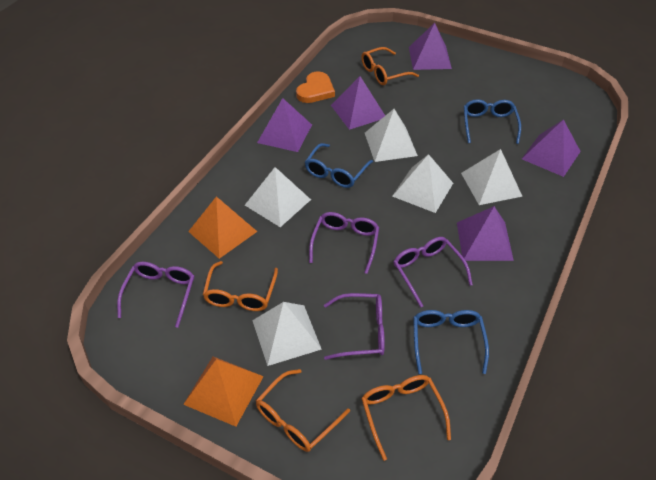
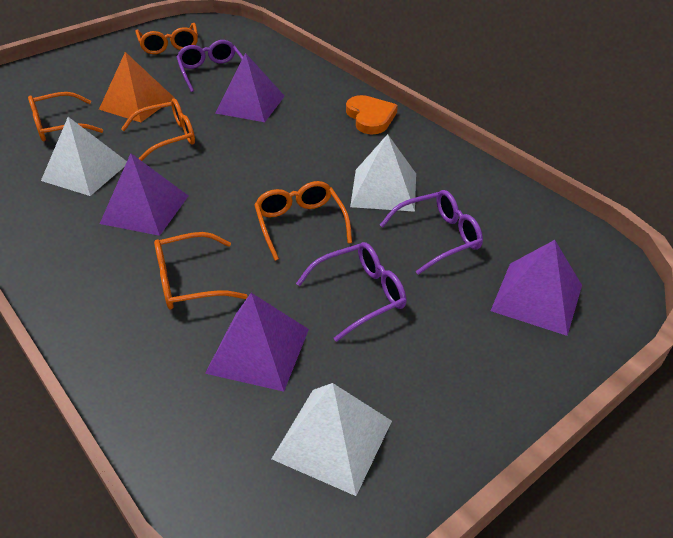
blue glasses: 3 -> 0
orange glasses: 4 -> 5
orange pyramid: 2 -> 1
purple glasses: 4 -> 3
purple pyramid: 5 -> 4
white pyramid: 5 -> 3

